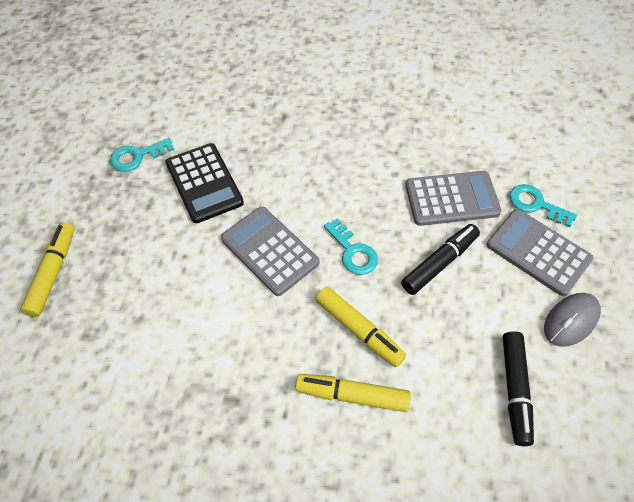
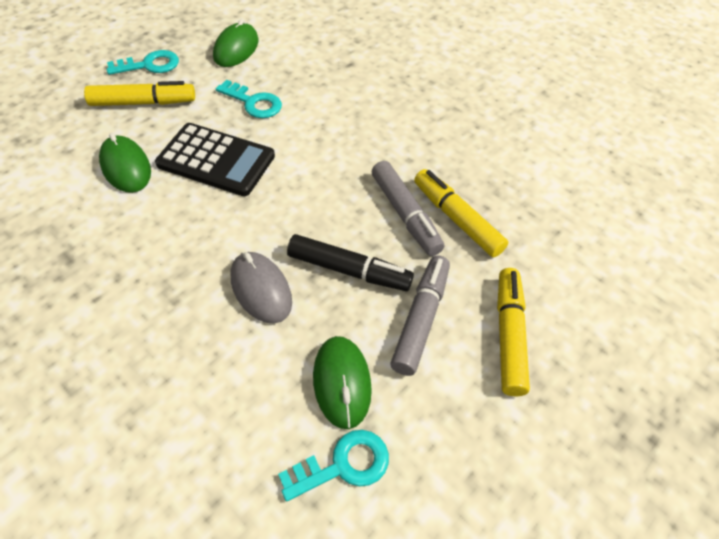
black marker: 2 -> 1
green mouse: 0 -> 3
grey calculator: 3 -> 0
grey marker: 0 -> 2

